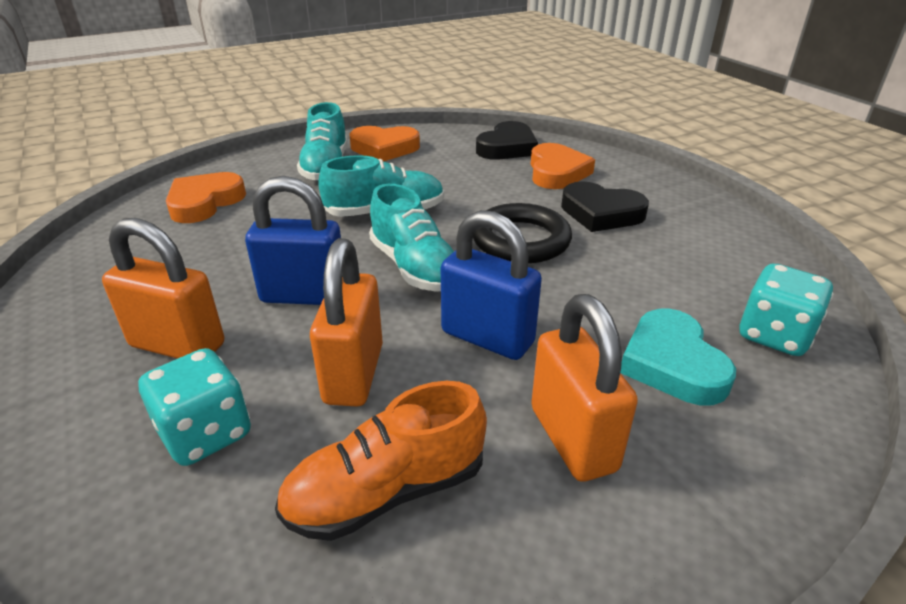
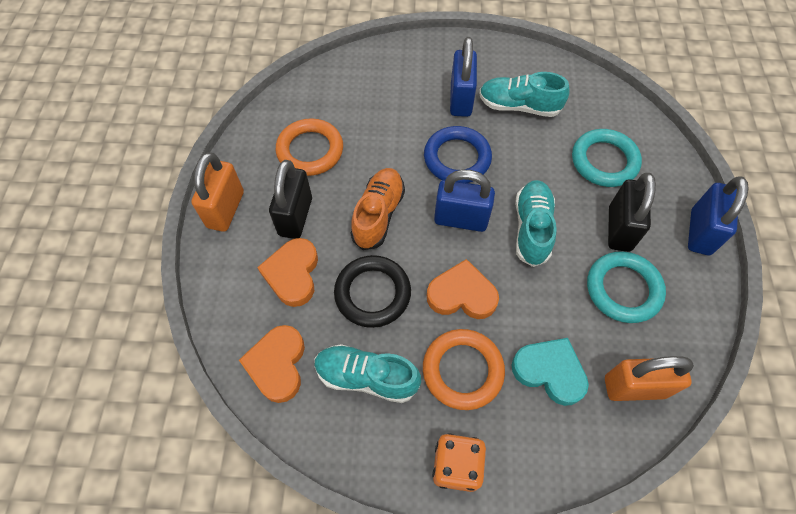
black heart: 2 -> 0
black padlock: 0 -> 2
blue padlock: 2 -> 3
blue ring: 0 -> 1
orange dice: 0 -> 1
orange padlock: 3 -> 2
orange ring: 0 -> 2
turquoise dice: 2 -> 0
turquoise ring: 0 -> 2

